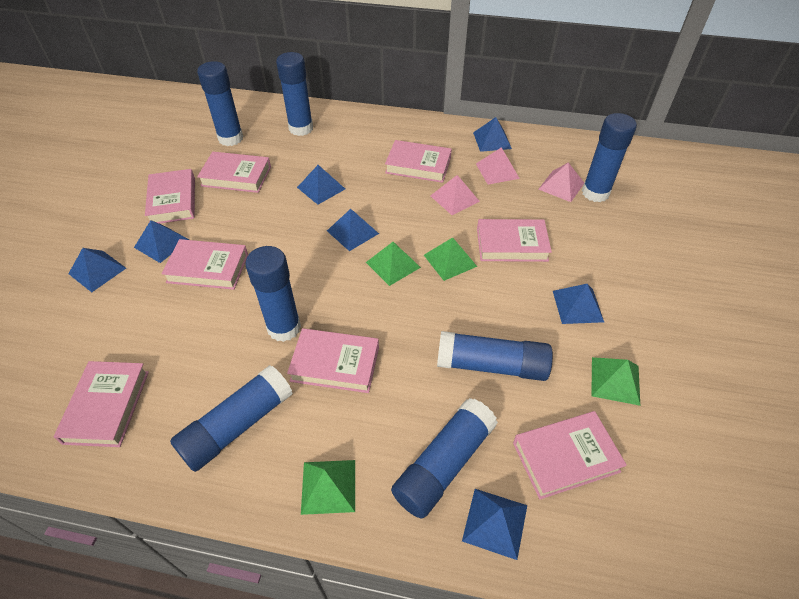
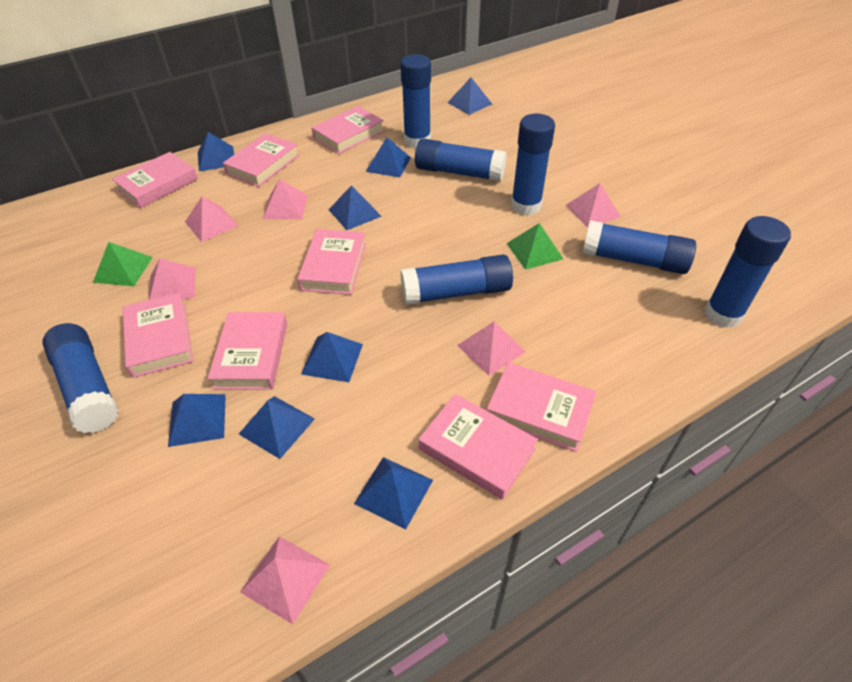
blue pyramid: 7 -> 8
green pyramid: 4 -> 2
pink pyramid: 3 -> 6

